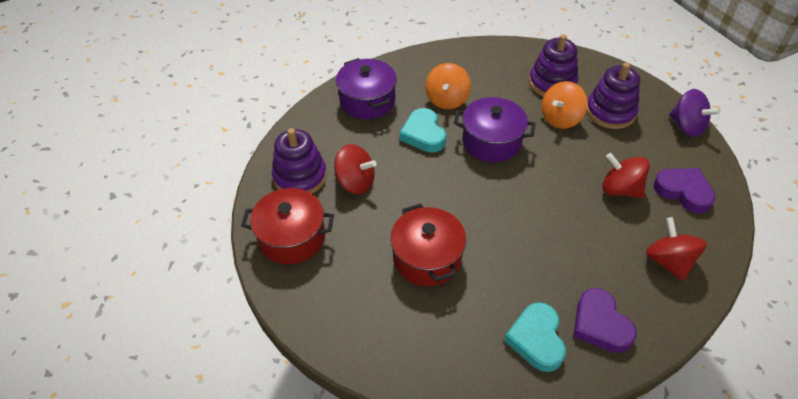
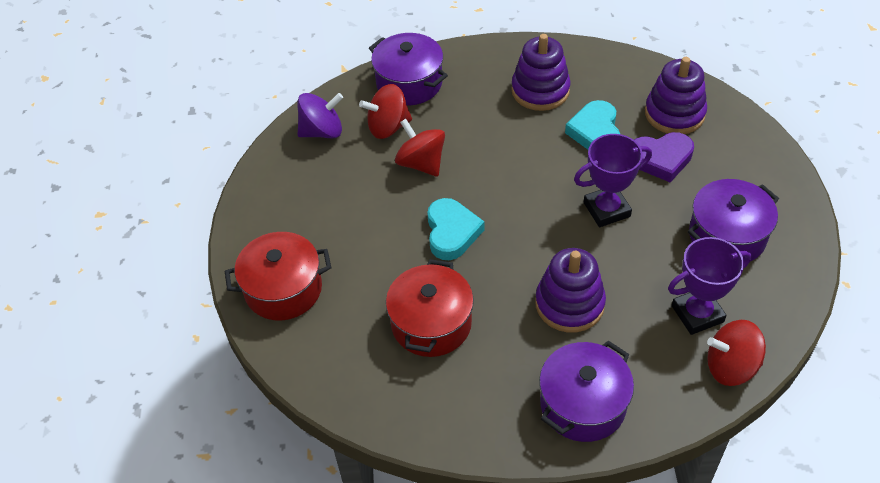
orange spinning top: 2 -> 0
purple heart: 2 -> 1
purple pot: 2 -> 3
purple trophy: 0 -> 2

